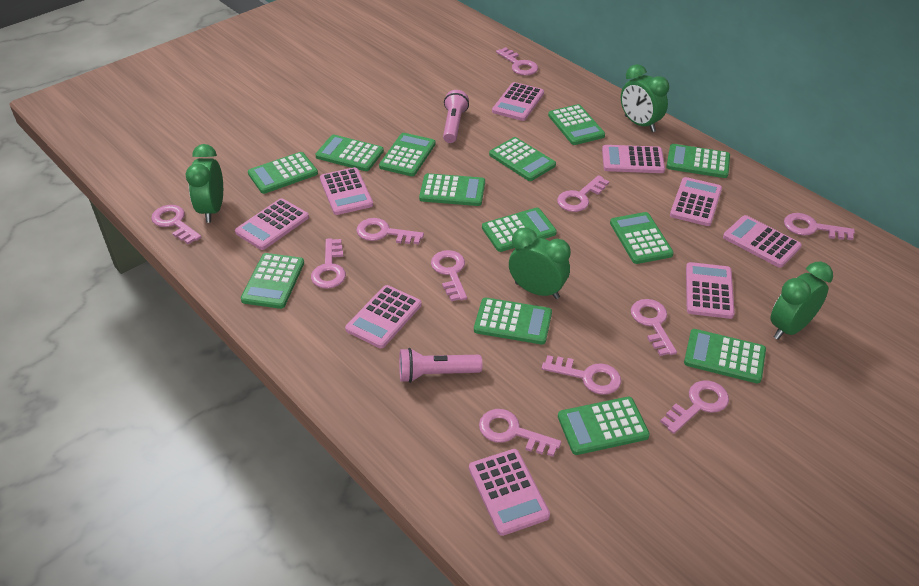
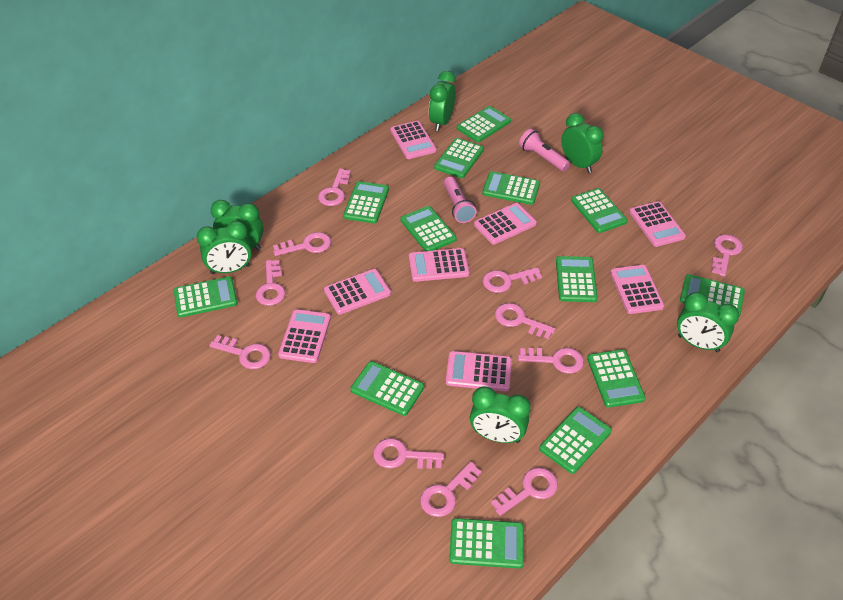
green clock: 4 -> 6
pink calculator: 9 -> 8

